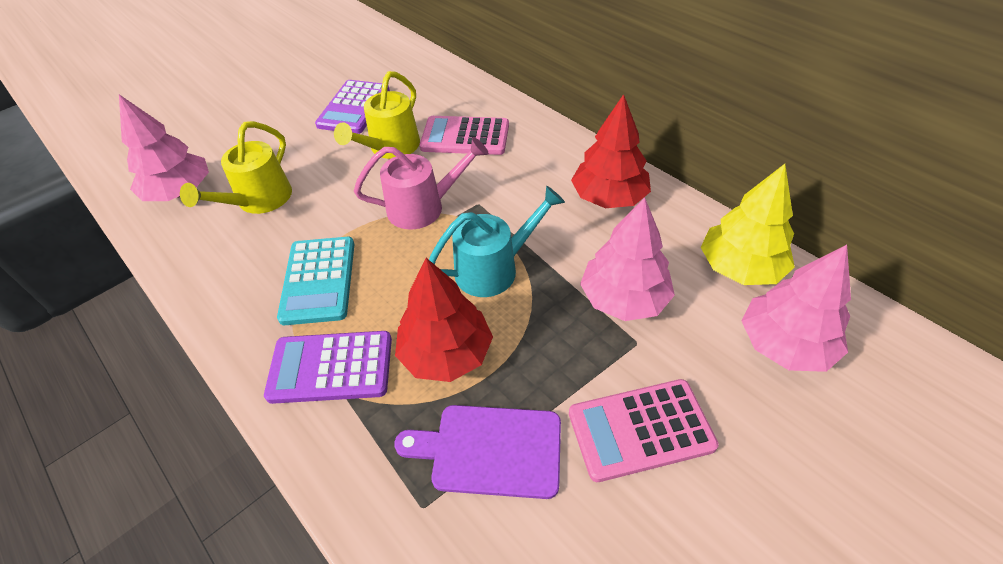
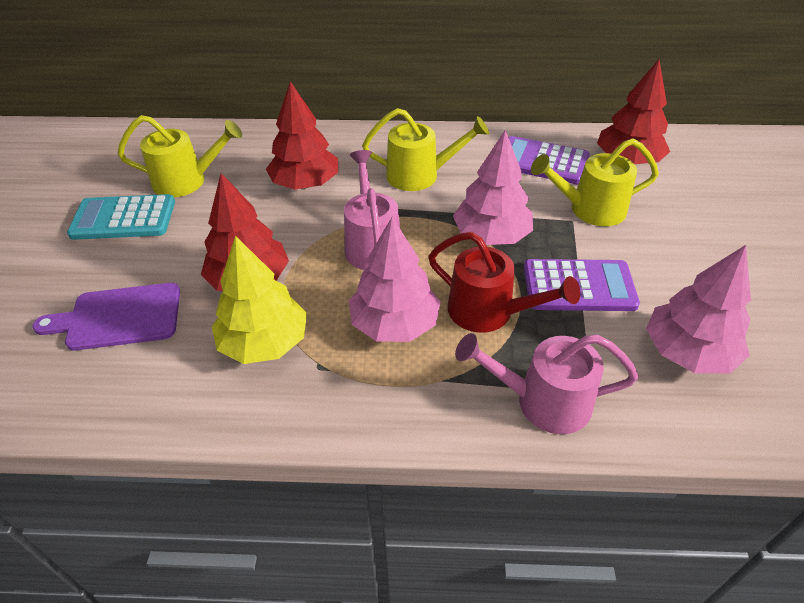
pink calculator: 2 -> 0
pink watering can: 1 -> 2
red tree: 2 -> 3
red watering can: 0 -> 1
turquoise watering can: 1 -> 0
yellow watering can: 2 -> 3

